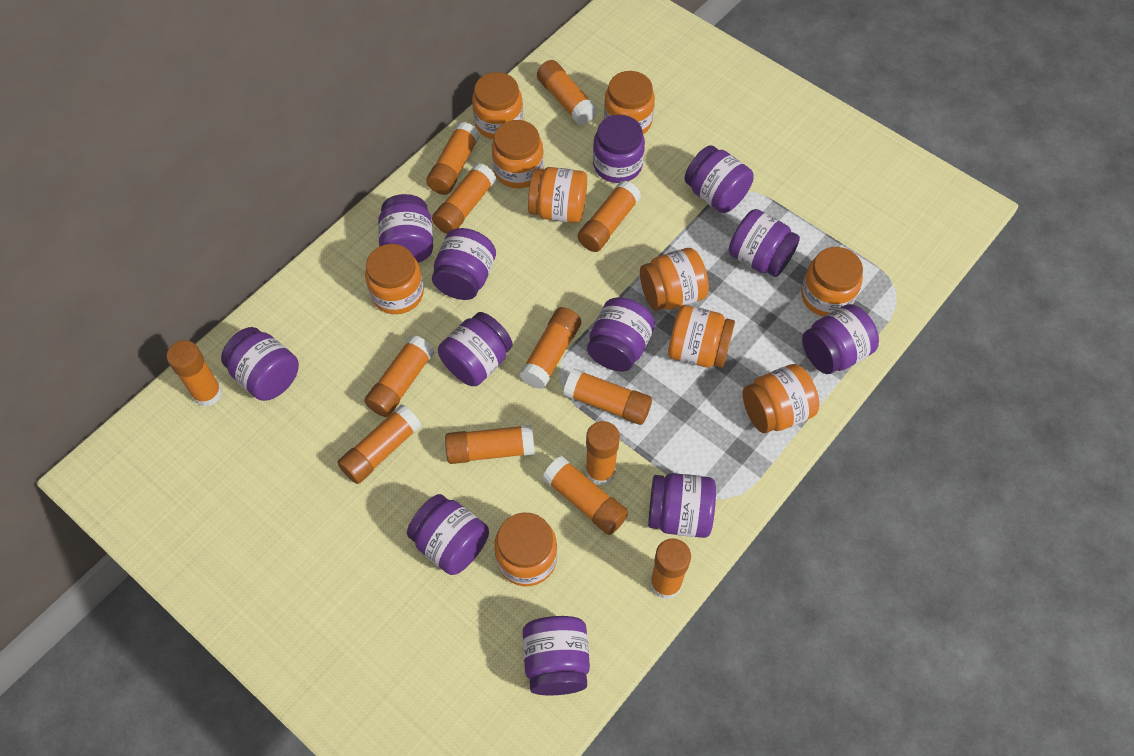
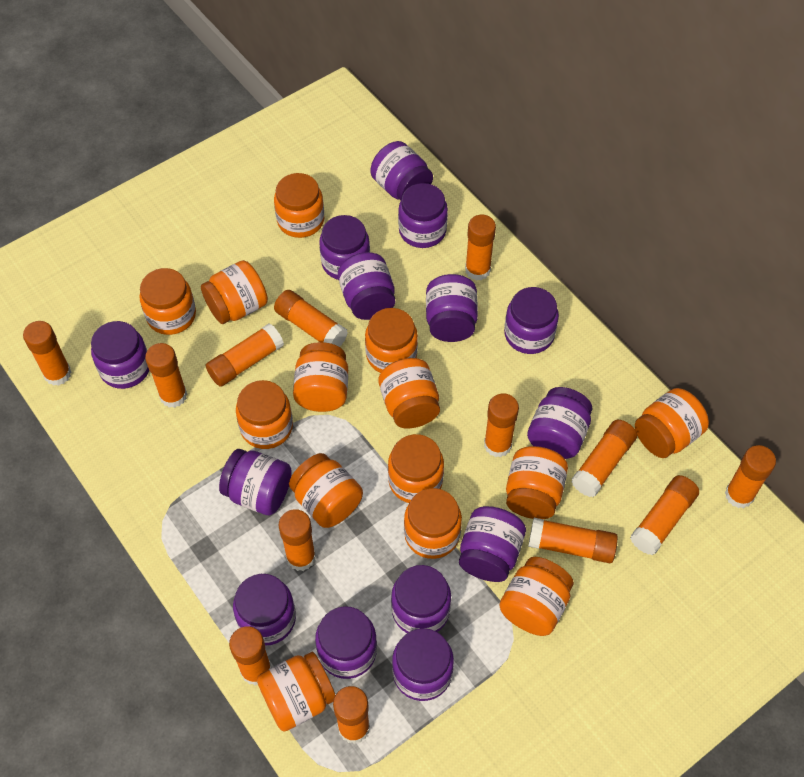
orange jar: 10 -> 14
purple jar: 12 -> 14

